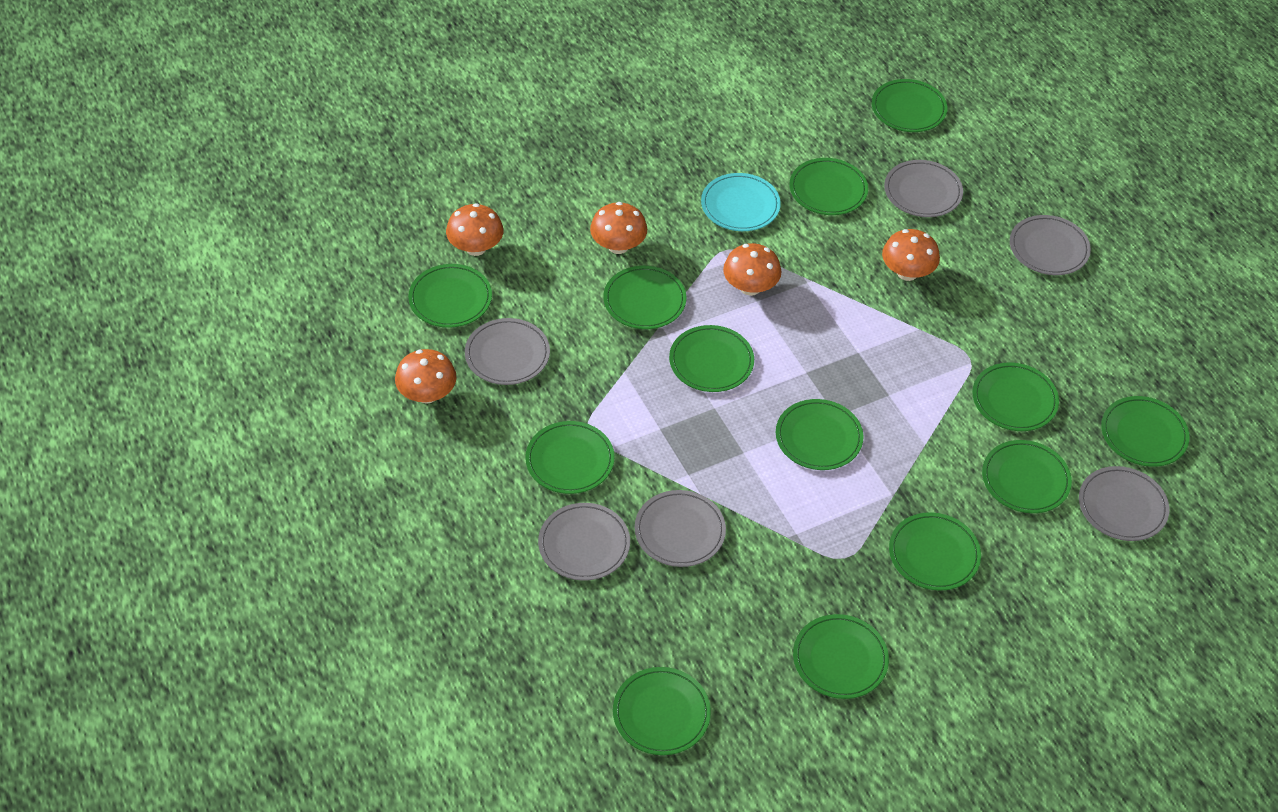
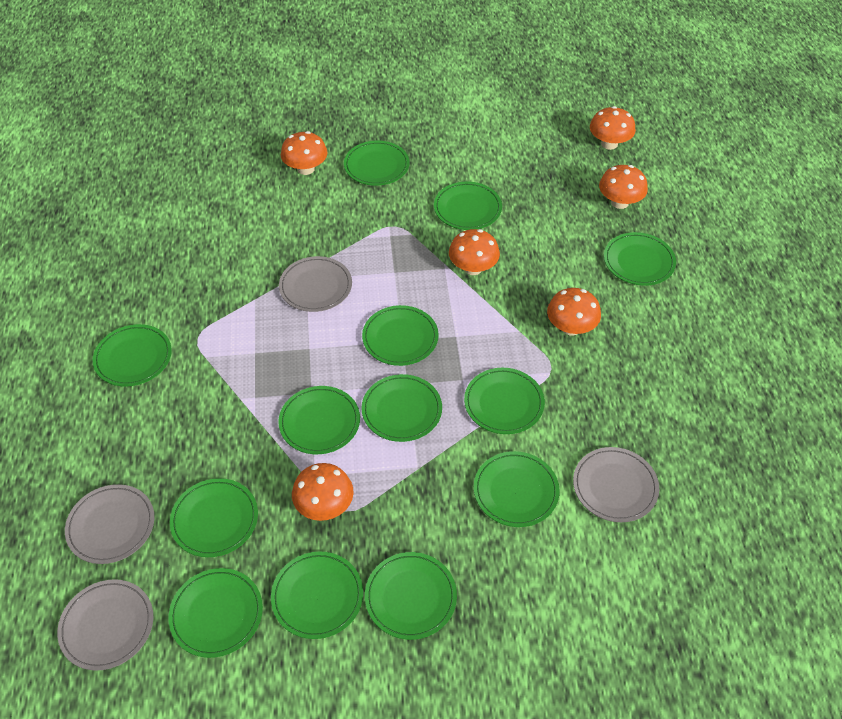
grey plate: 6 -> 4
orange mushroom: 5 -> 6
turquoise plate: 1 -> 0

